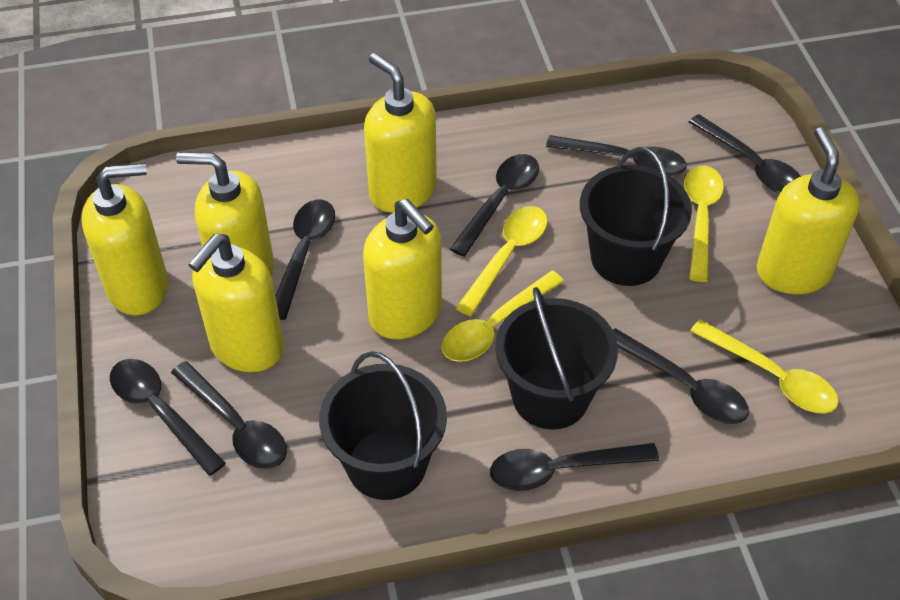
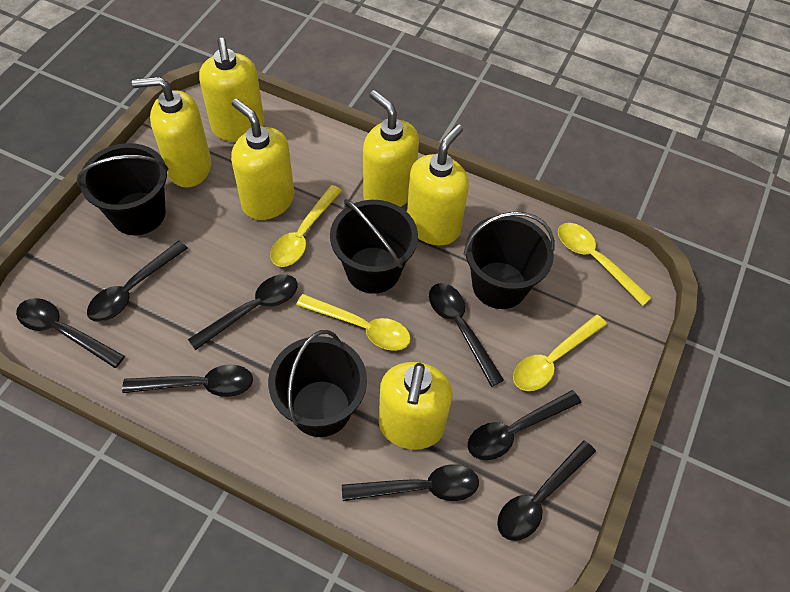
black bucket: 3 -> 4

